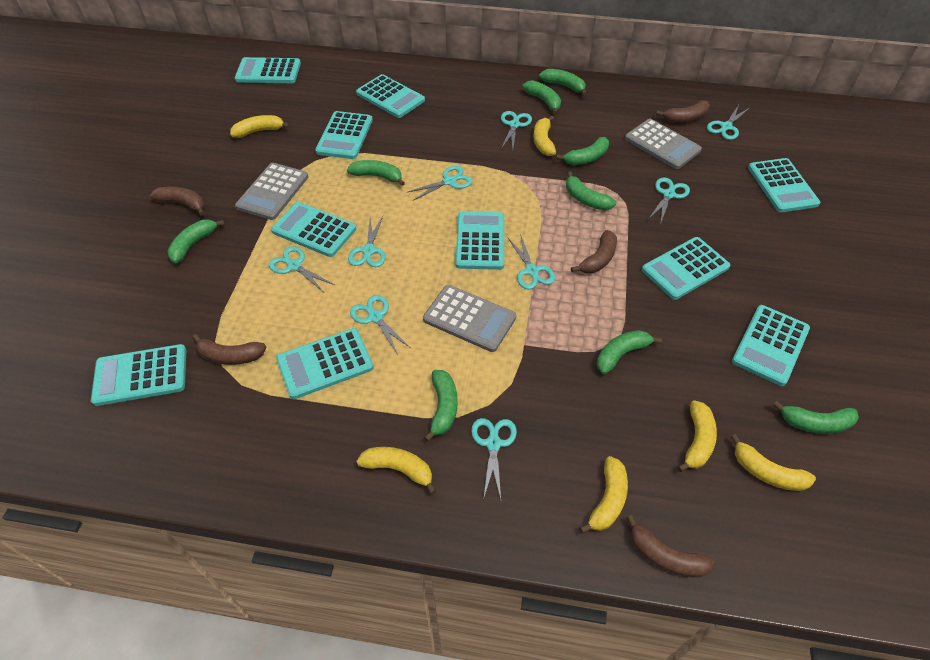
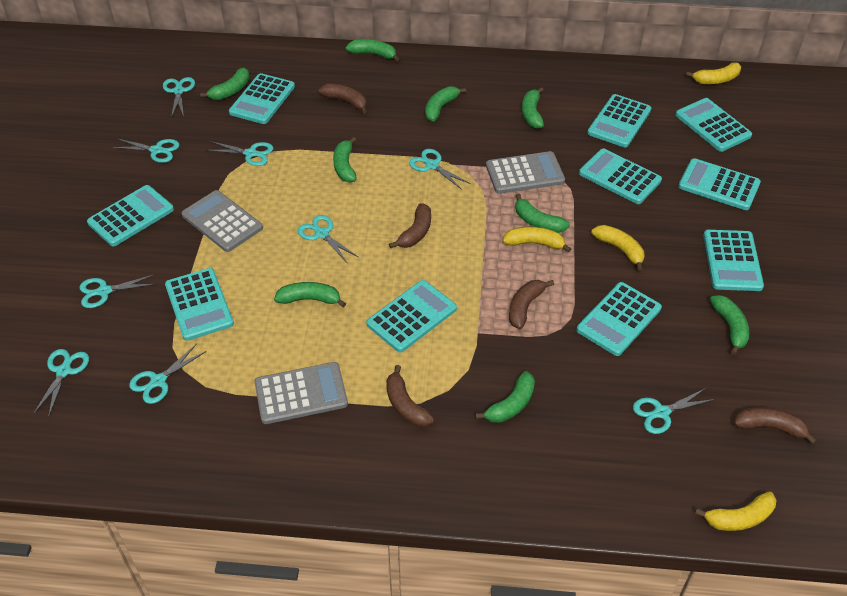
yellow banana: 6 -> 4

